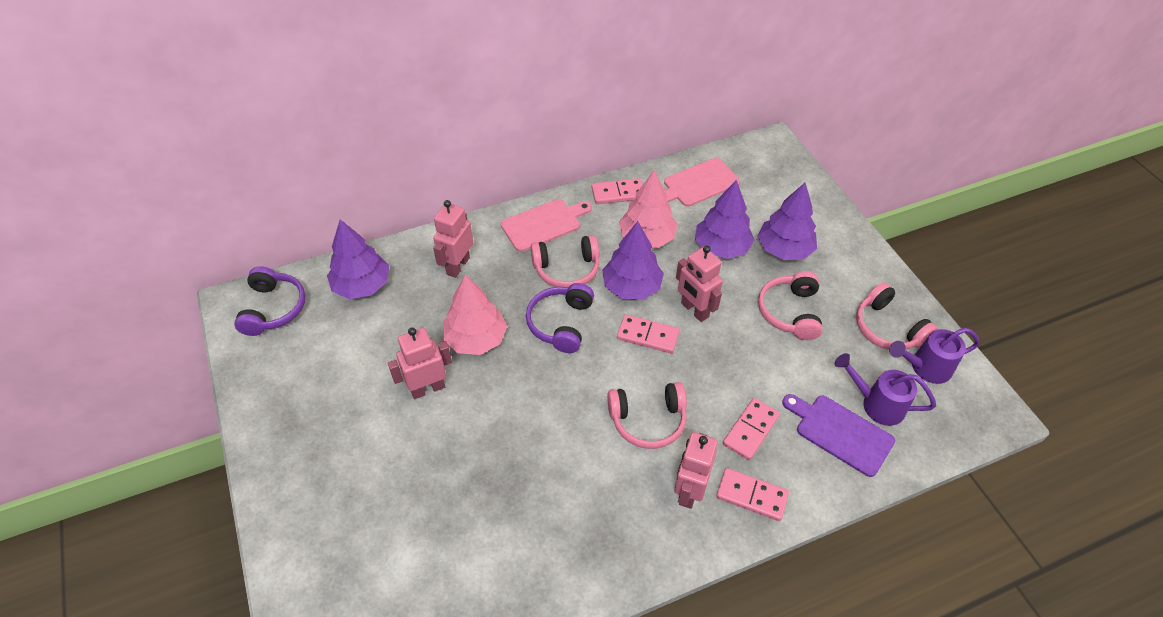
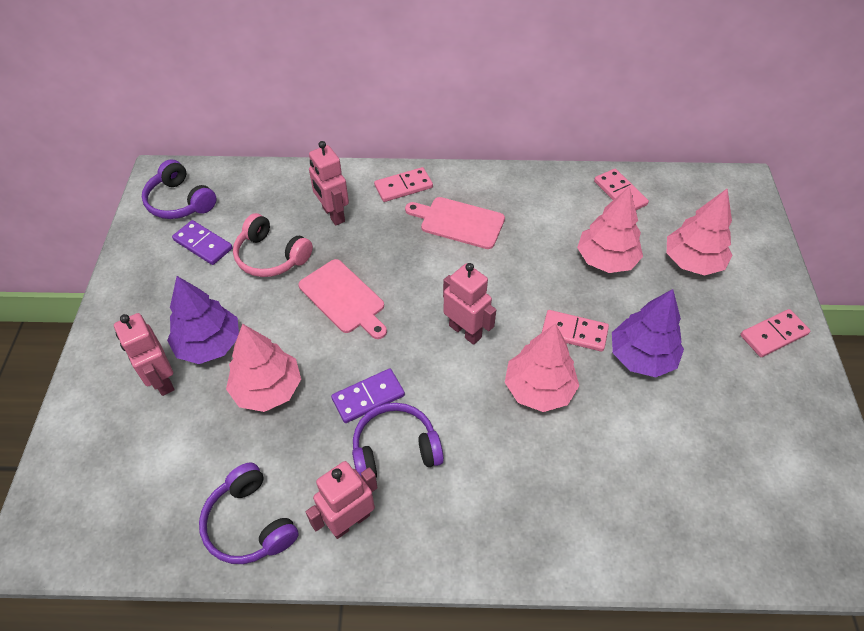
pink headphones: 4 -> 1
pink tree: 2 -> 4
purple cutting board: 1 -> 0
purple domino: 0 -> 2
purple headphones: 2 -> 3
purple tree: 4 -> 2
purple watering can: 2 -> 0

